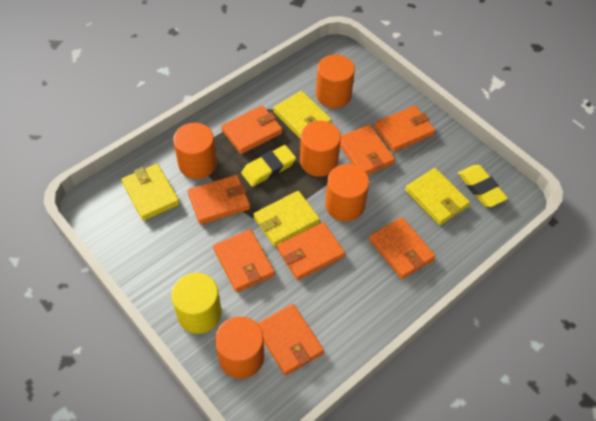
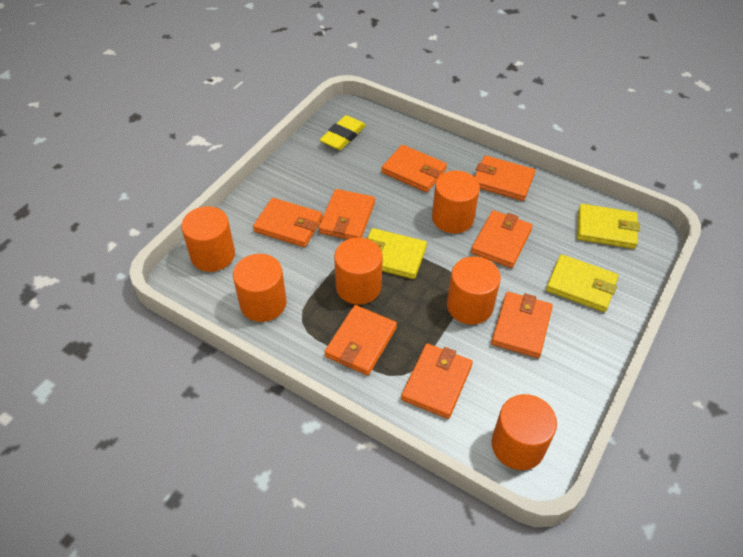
orange cylinder: 5 -> 6
yellow cylinder: 1 -> 0
yellow eraser: 2 -> 1
yellow wallet: 4 -> 3

